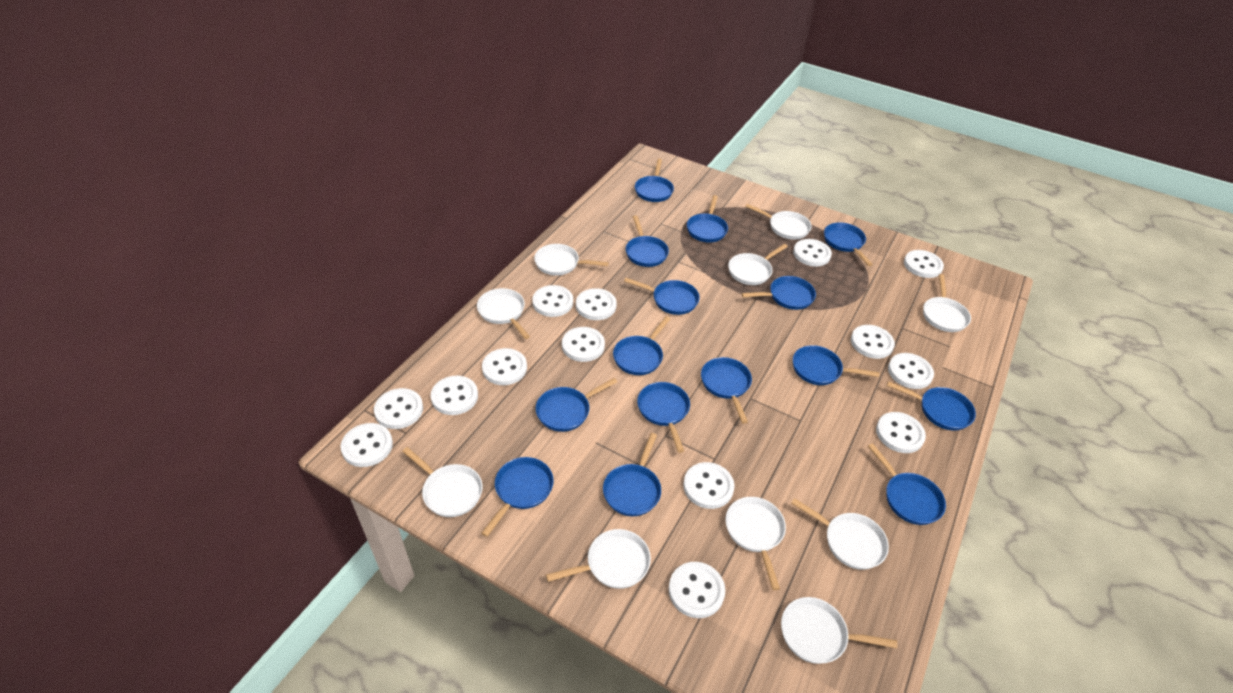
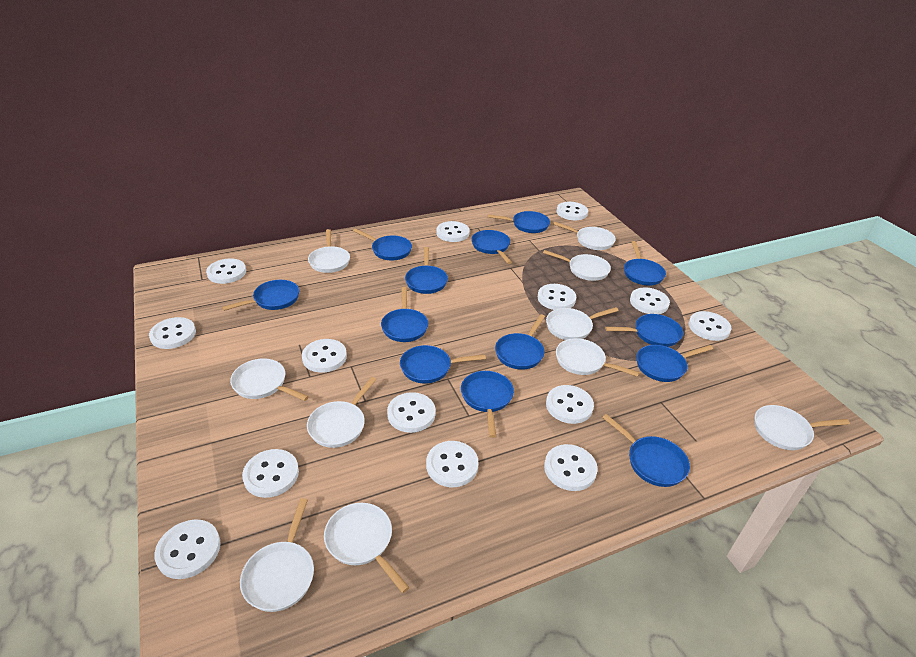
blue pan: 15 -> 13

